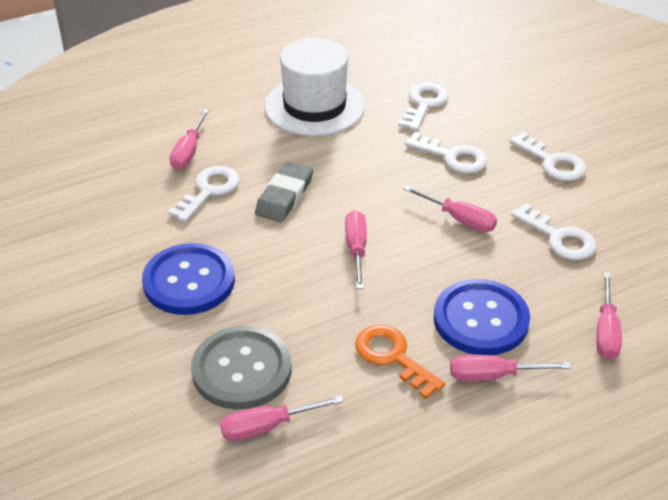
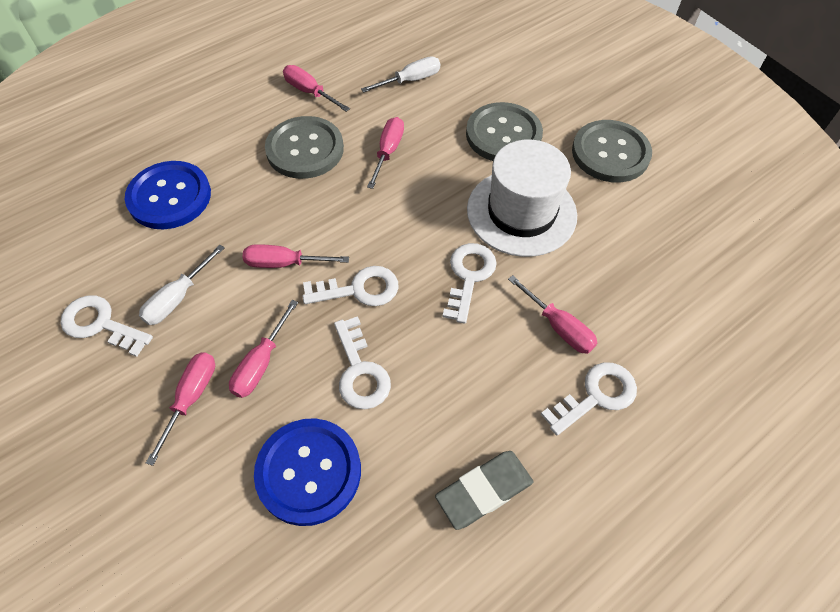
grey button: 1 -> 3
orange key: 1 -> 0
white screwdriver: 0 -> 2

